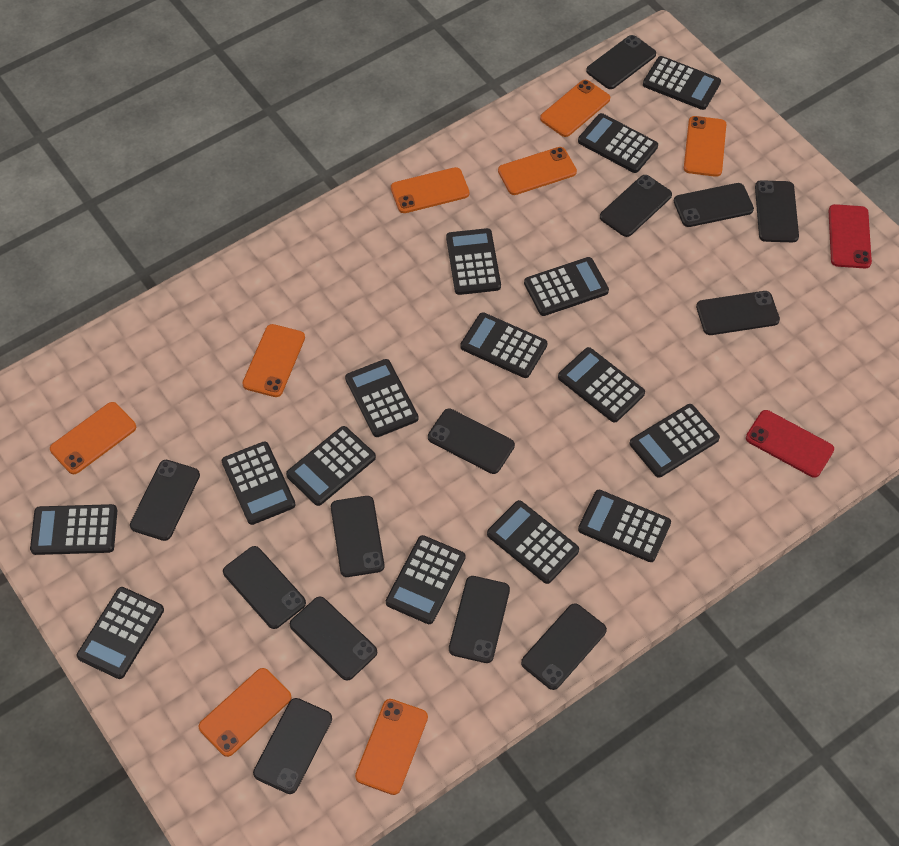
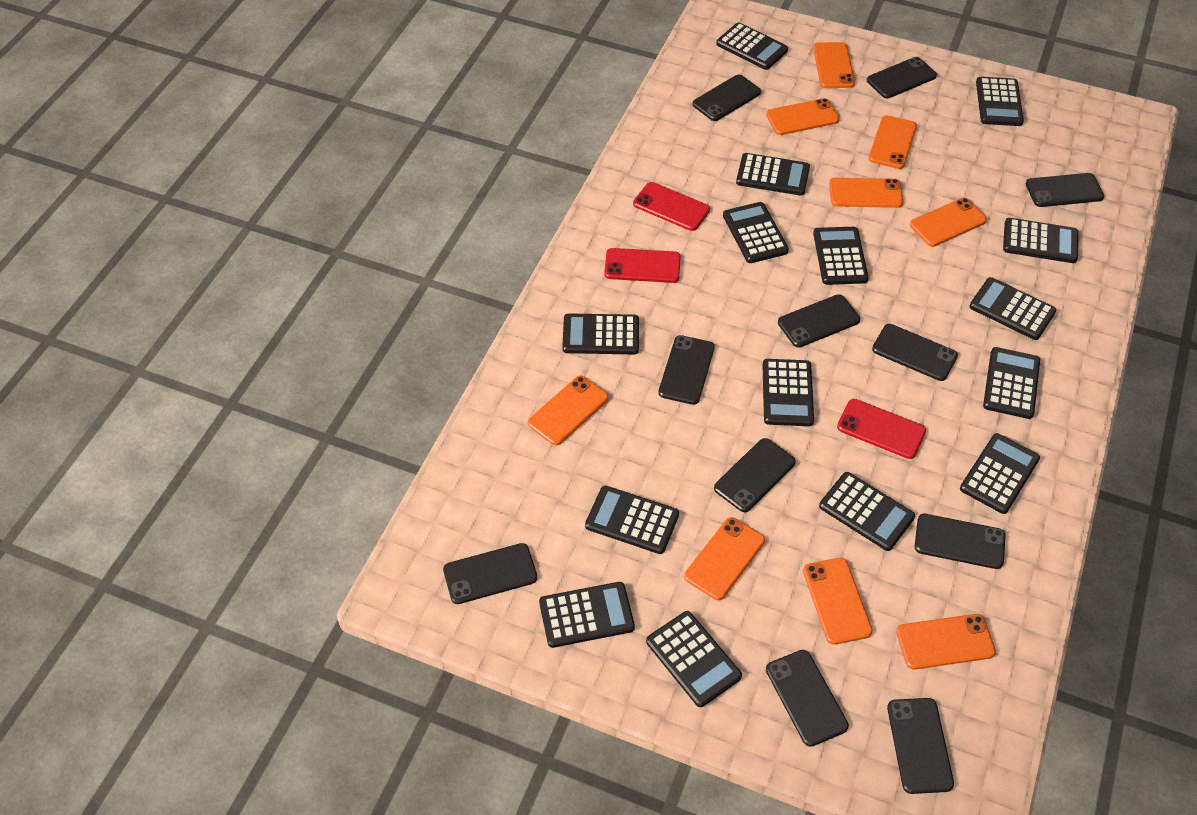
black phone: 13 -> 11
orange phone: 8 -> 9
red phone: 2 -> 3

